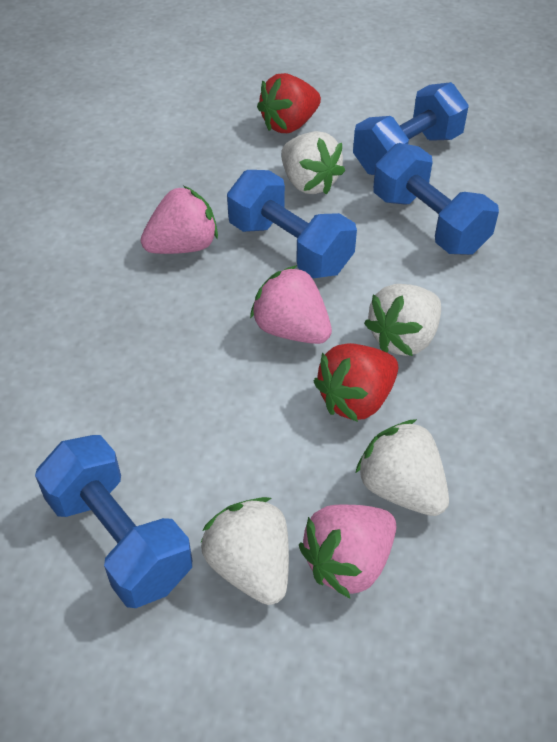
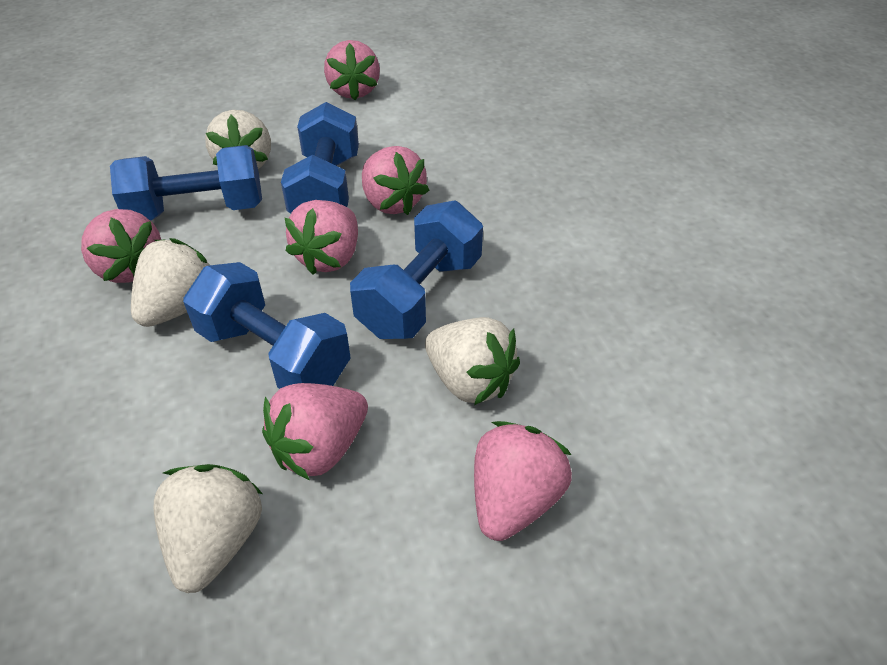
pink strawberry: 3 -> 6
red strawberry: 2 -> 0

